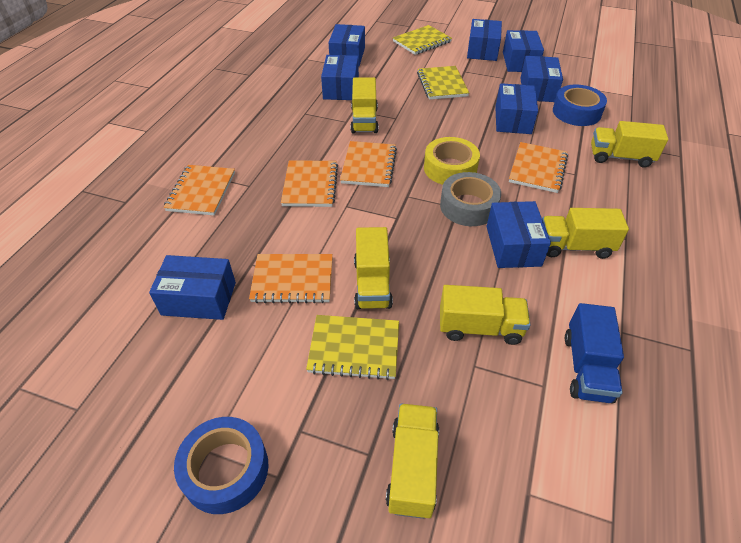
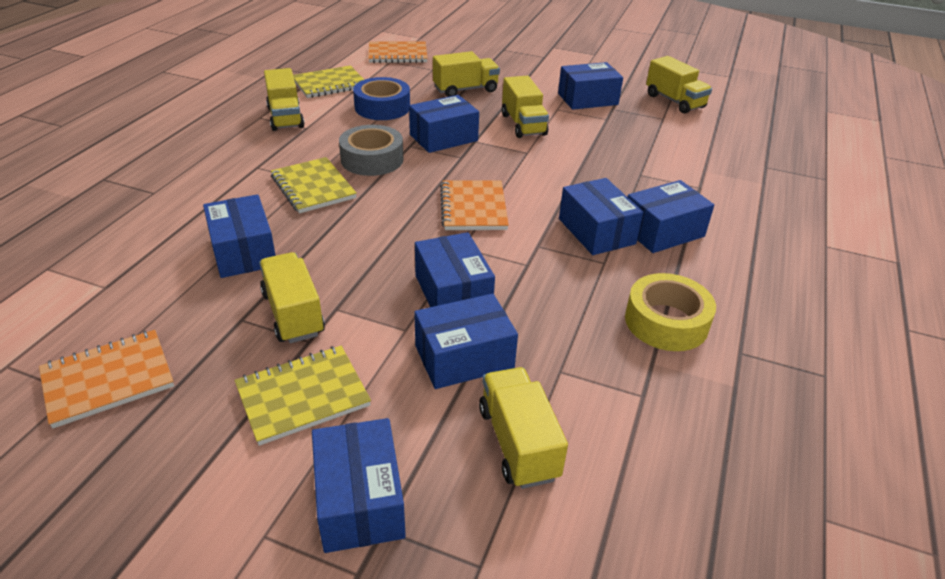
blue tape: 2 -> 1
blue truck: 1 -> 0
orange notebook: 5 -> 3

